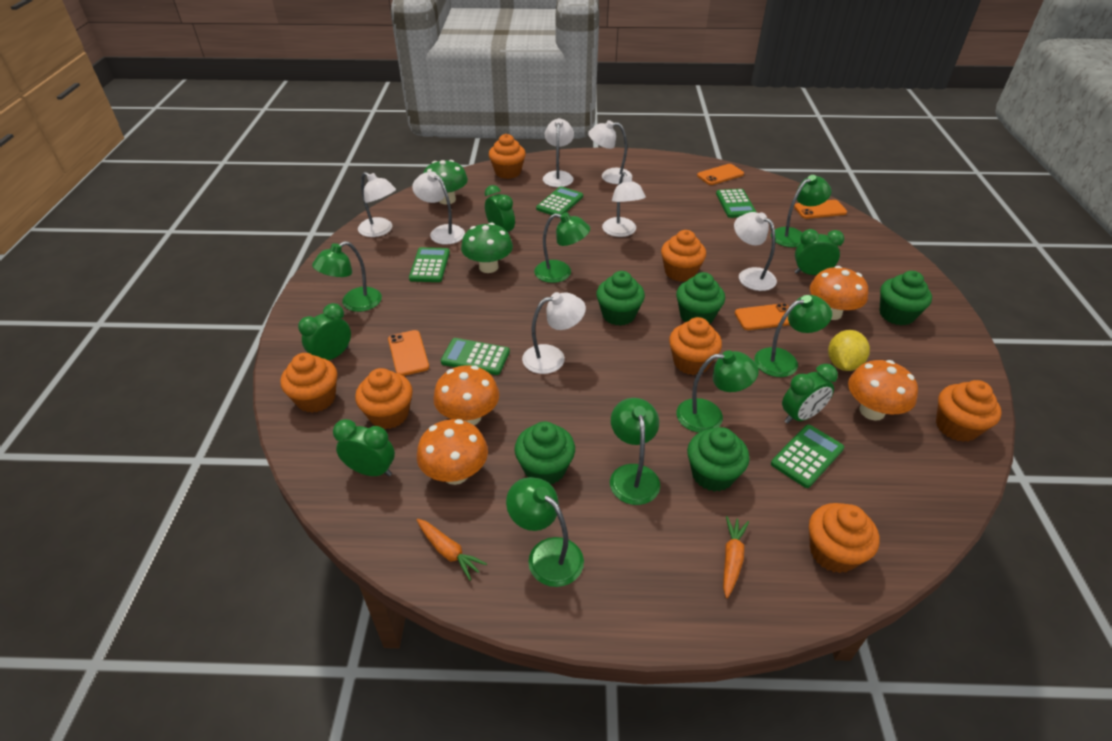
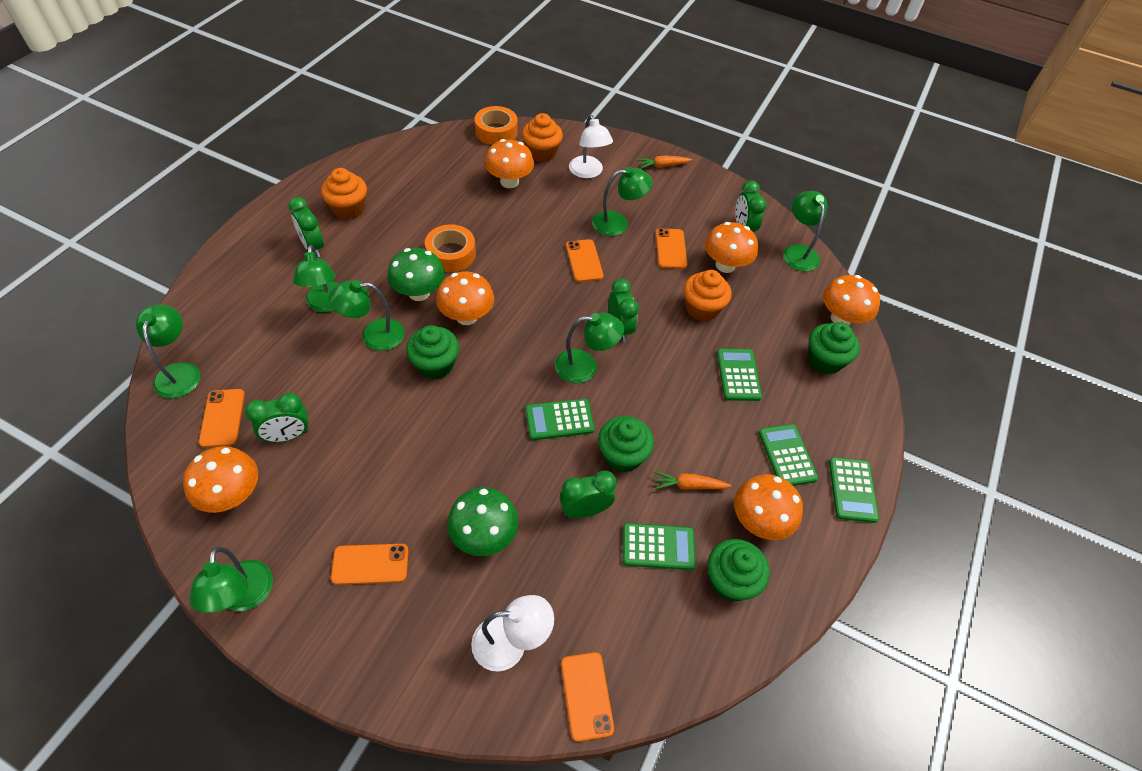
green cupcake: 5 -> 4
orange cupcake: 7 -> 3
orange mushroom: 4 -> 6
orange phone: 4 -> 5
orange tape: 0 -> 2
white lamp: 7 -> 2
yellow lemon: 1 -> 0

